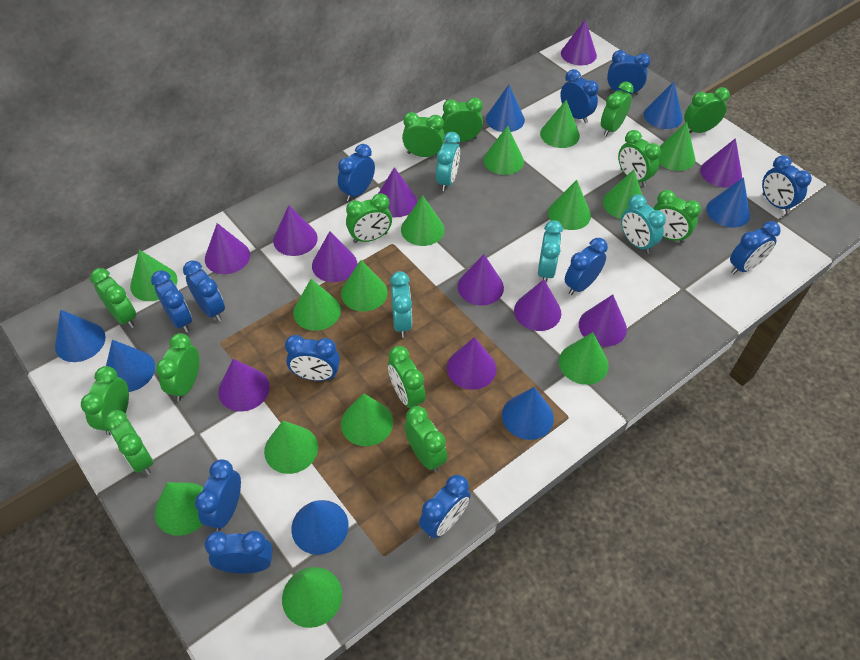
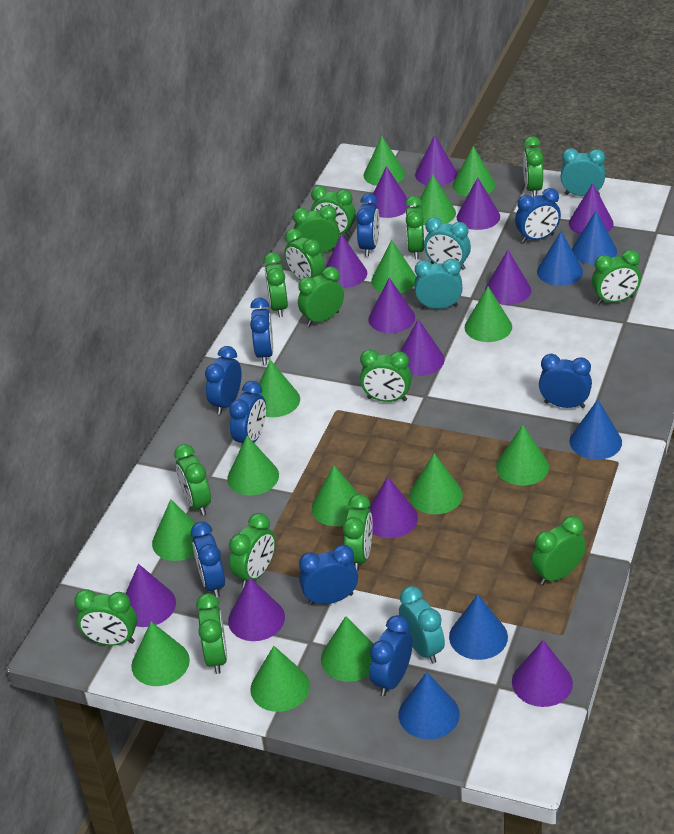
blue clock: 12 -> 9
blue cone: 7 -> 5
green clock: 13 -> 15
purple cone: 11 -> 12

